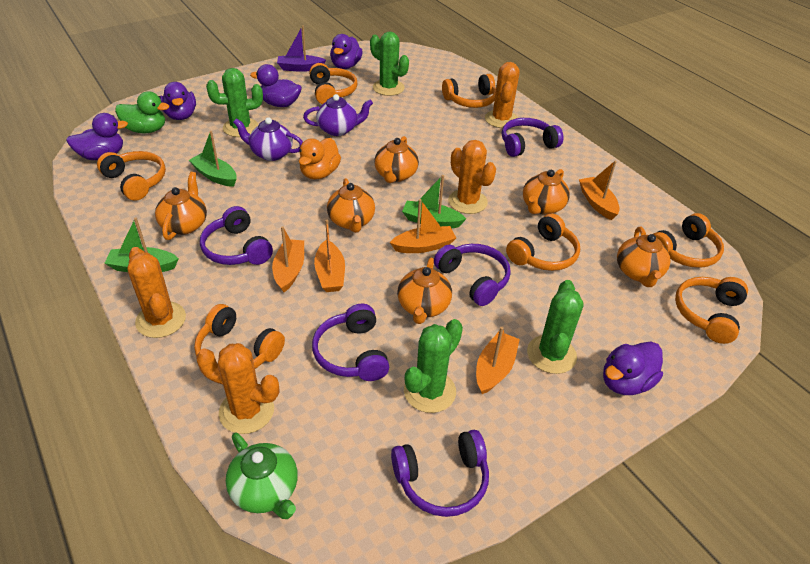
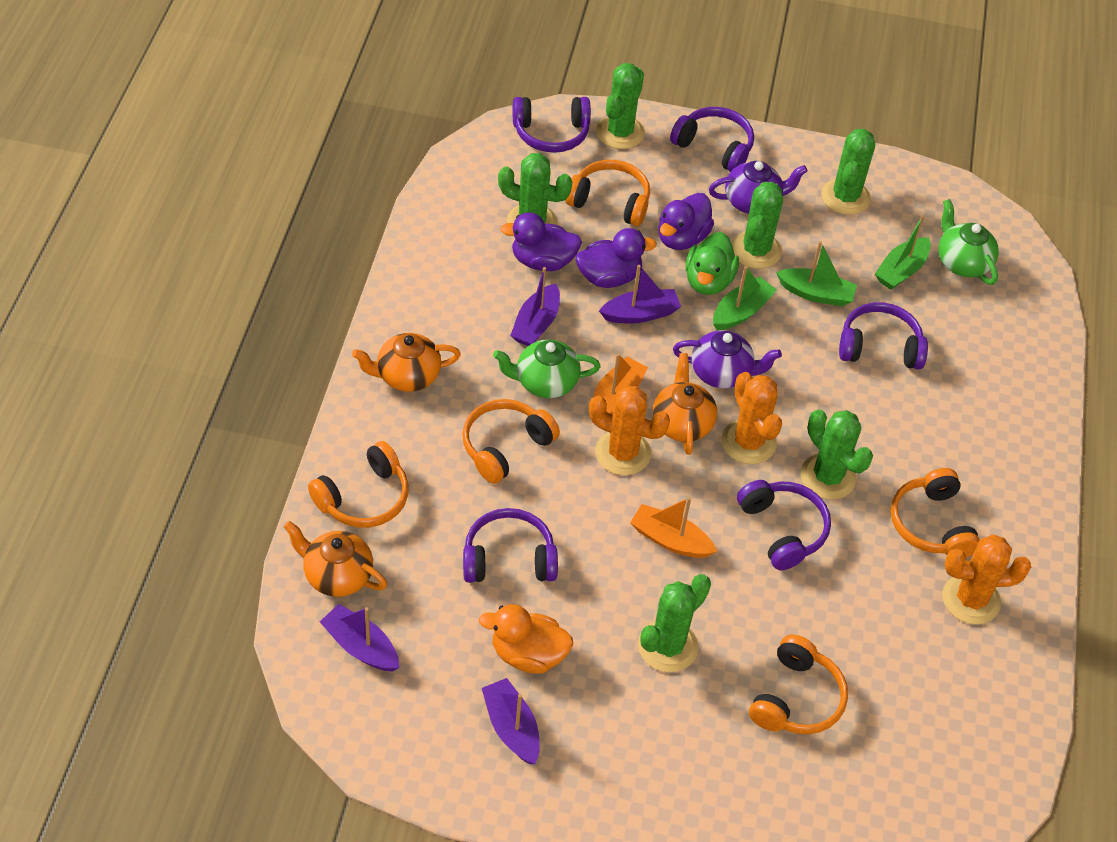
green cactus: 4 -> 6
green teapot: 1 -> 2
orange boat: 5 -> 2
orange cactus: 4 -> 3
orange headphones: 7 -> 5
orange teapot: 6 -> 3
purple boat: 1 -> 4
purple duck: 5 -> 3

